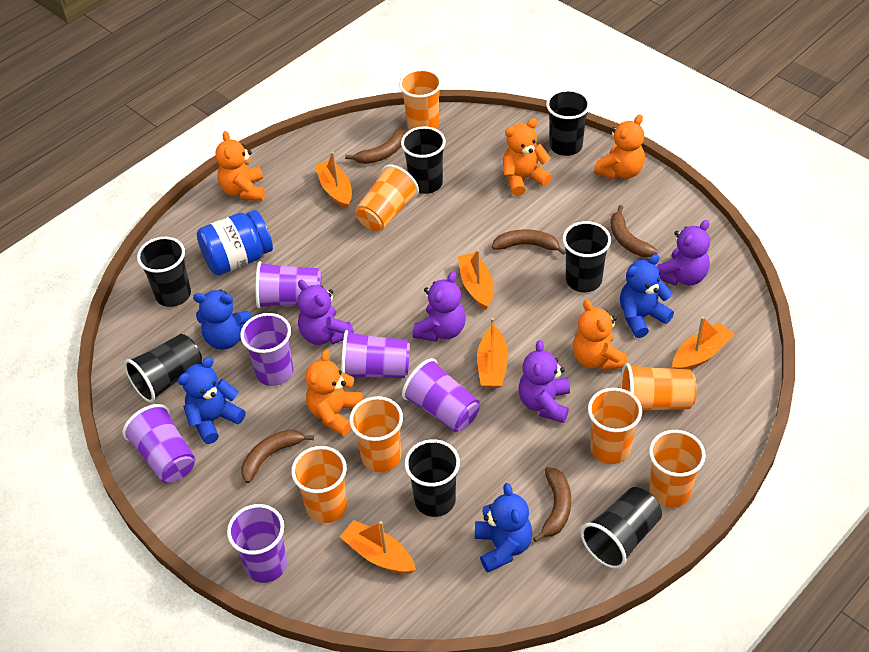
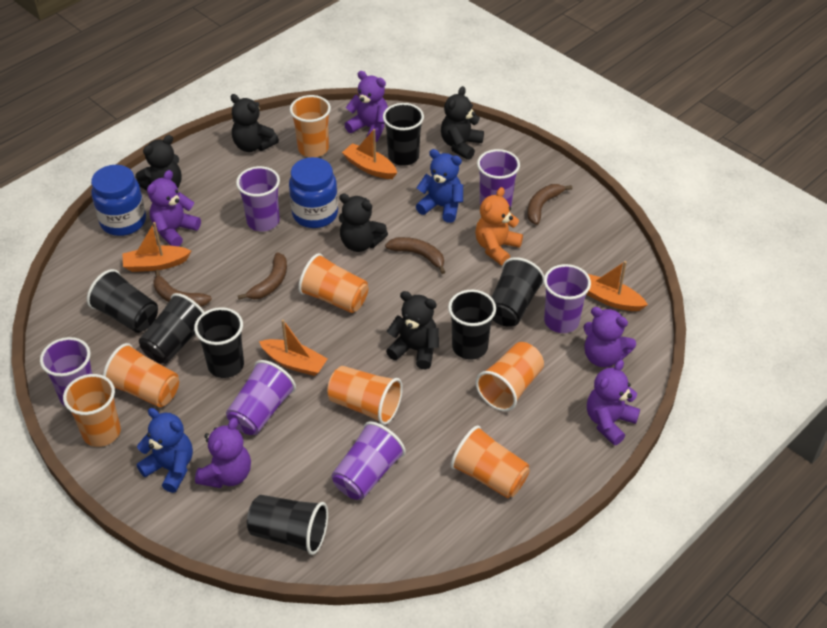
black teddy bear: 0 -> 5
blue jar: 1 -> 2
blue teddy bear: 4 -> 2
brown banana: 5 -> 4
orange boat: 5 -> 4
orange teddy bear: 5 -> 1
purple teddy bear: 4 -> 5

